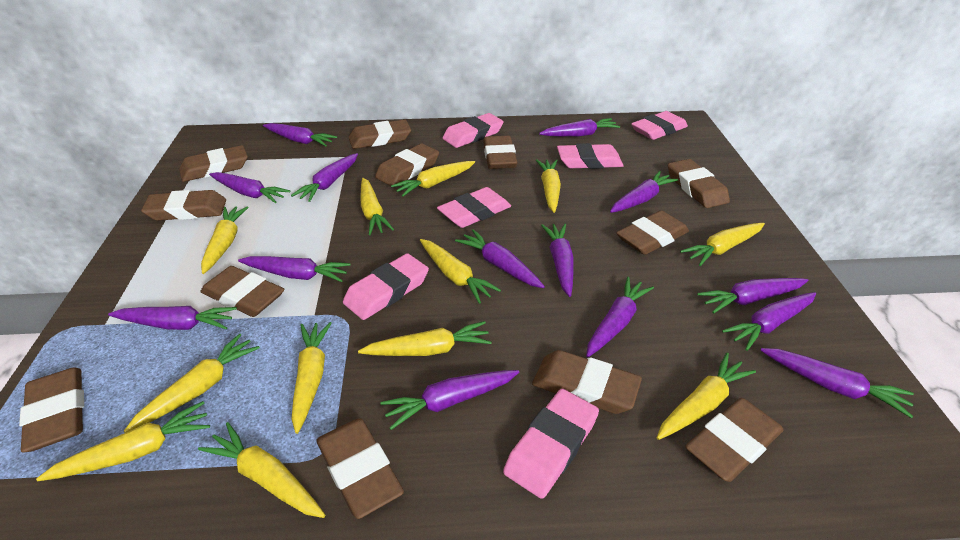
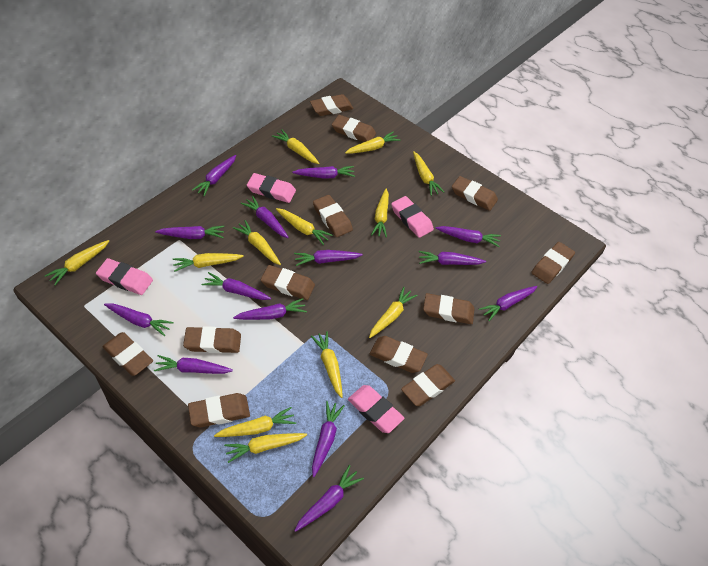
pink eraser: 6 -> 4

